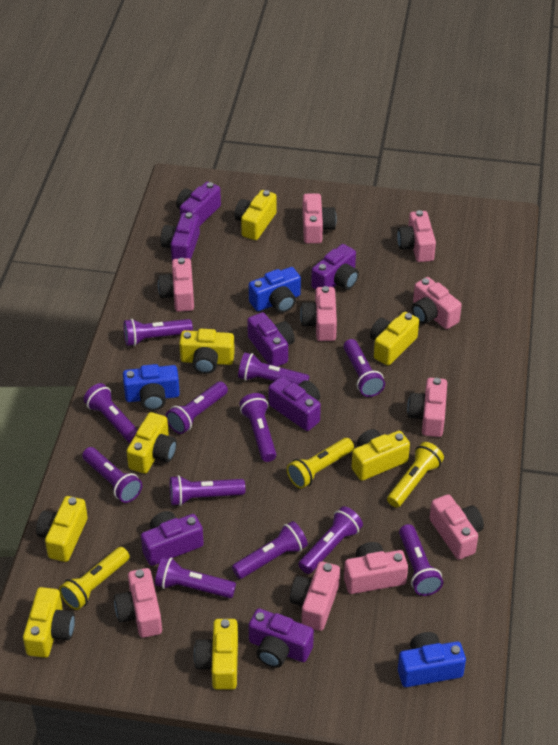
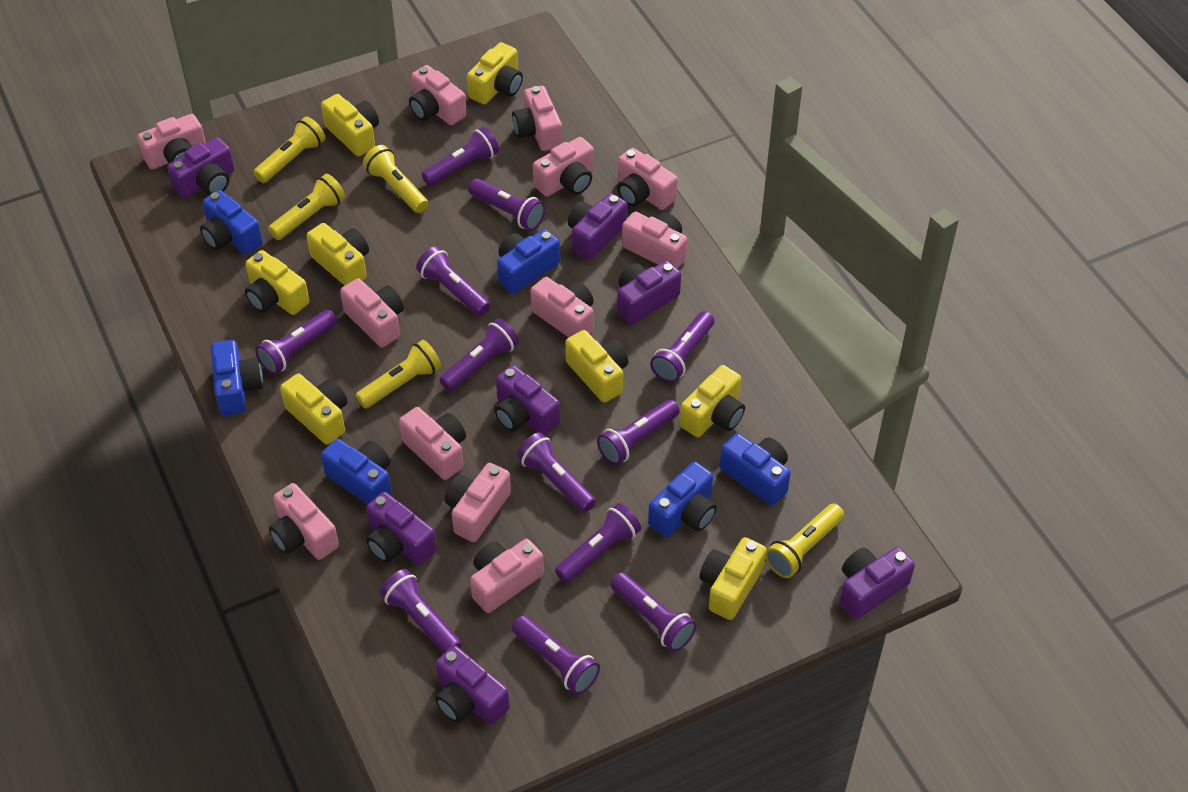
blue camera: 3 -> 6
pink camera: 10 -> 12
yellow flashlight: 3 -> 5

